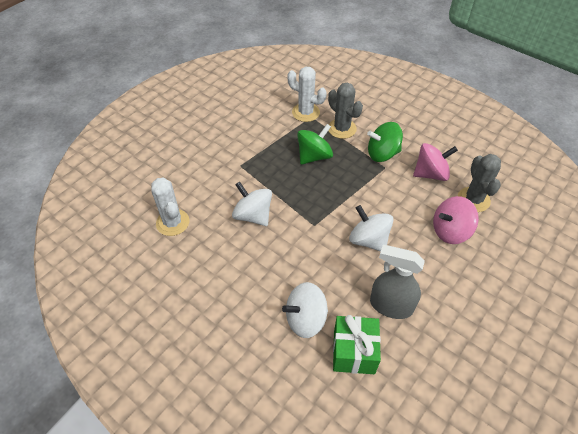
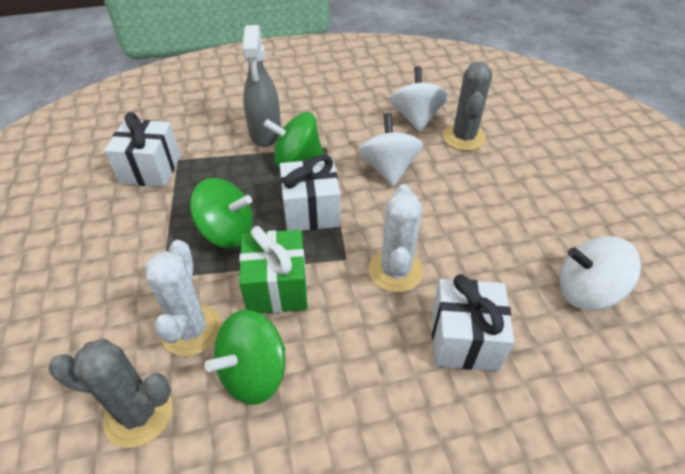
green spinning top: 2 -> 3
pink spinning top: 2 -> 0
white gift: 0 -> 3

